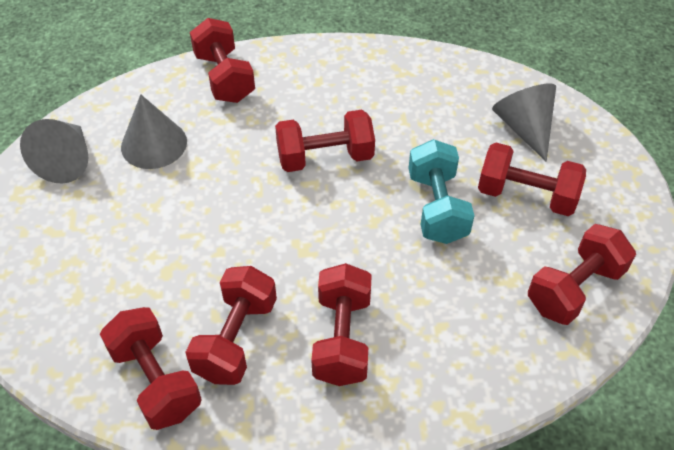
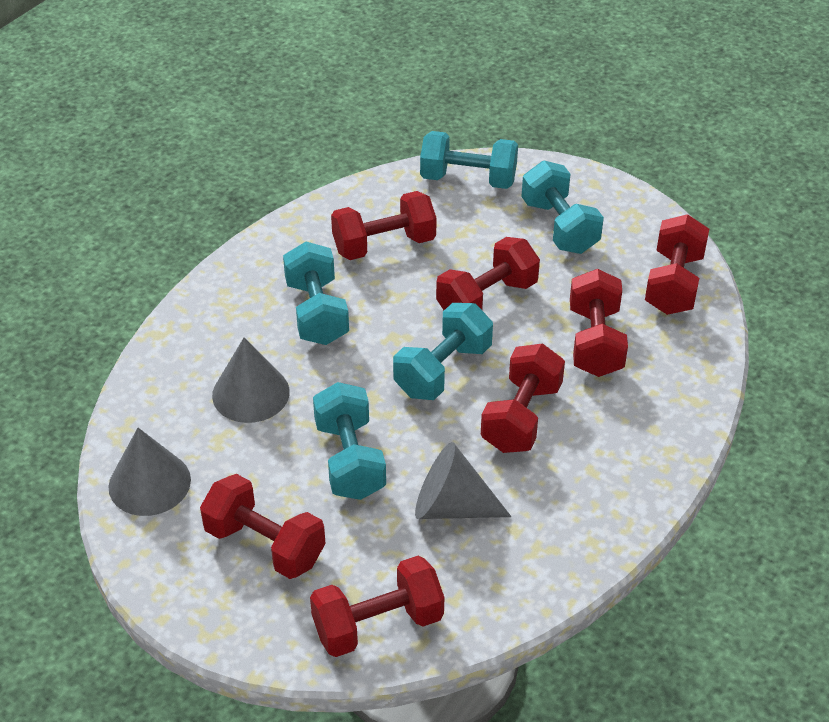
turquoise dumbbell: 1 -> 5

